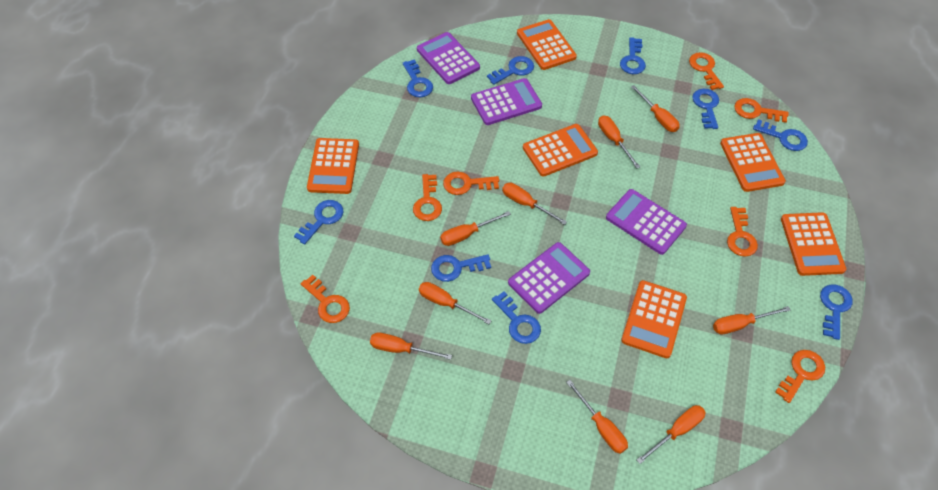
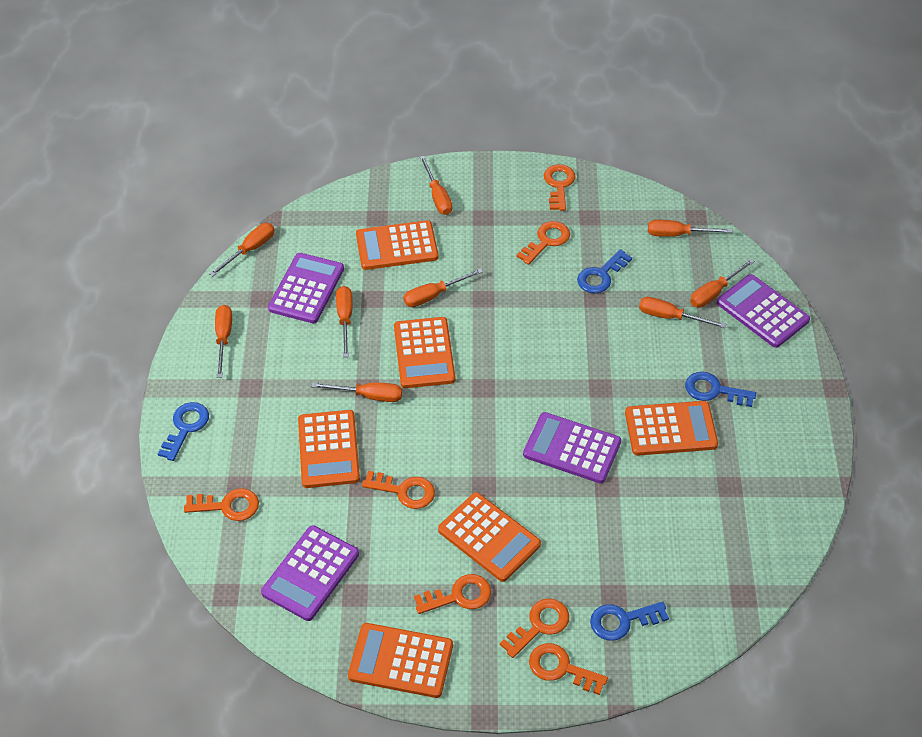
blue key: 9 -> 4

